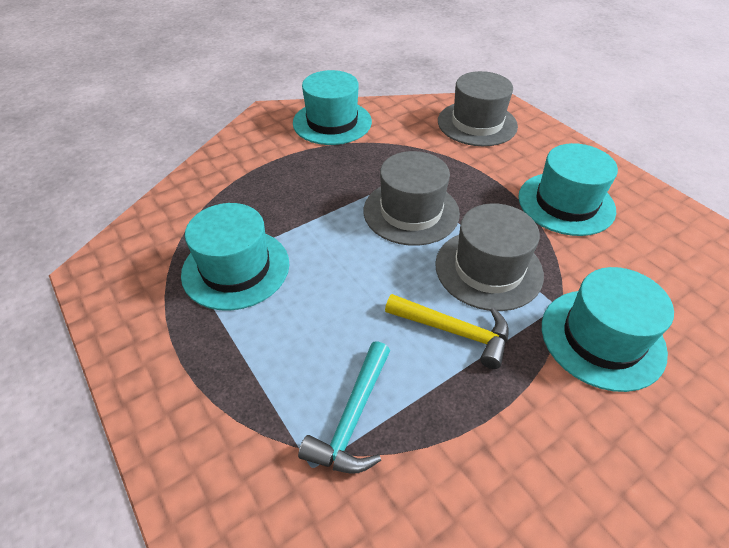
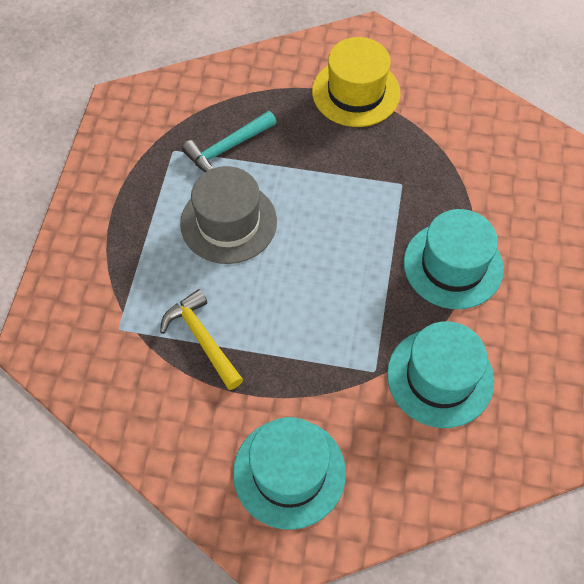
grey hat: 3 -> 1
turquoise hat: 4 -> 3
yellow hat: 0 -> 1

